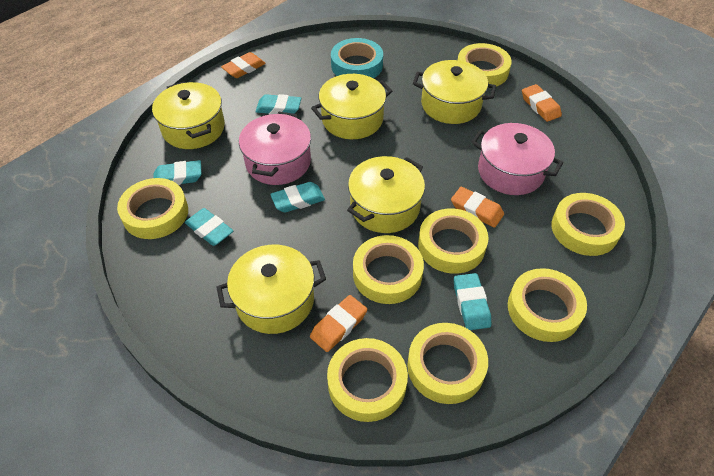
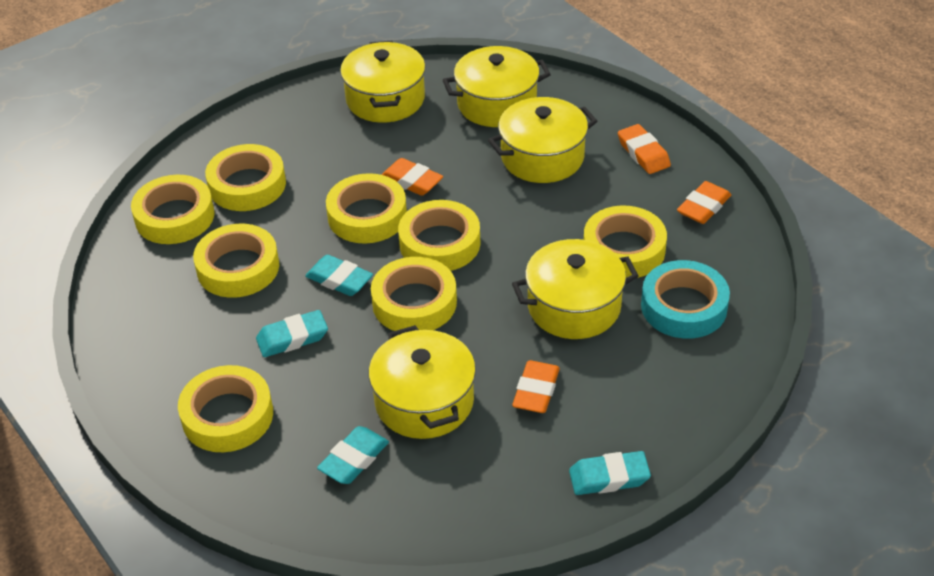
pink pot: 2 -> 0
turquoise eraser: 5 -> 4

